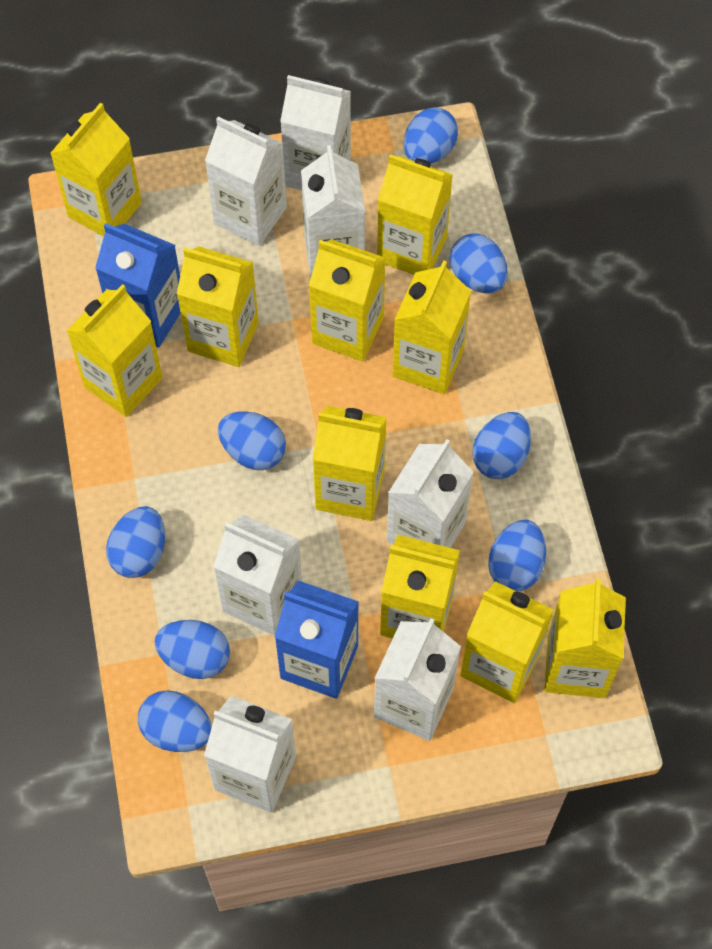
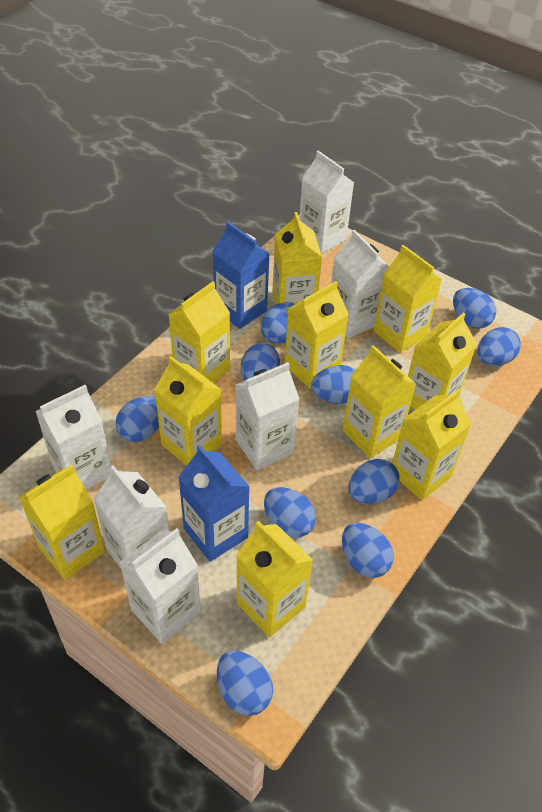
blue egg: 8 -> 10
white carton: 7 -> 6

